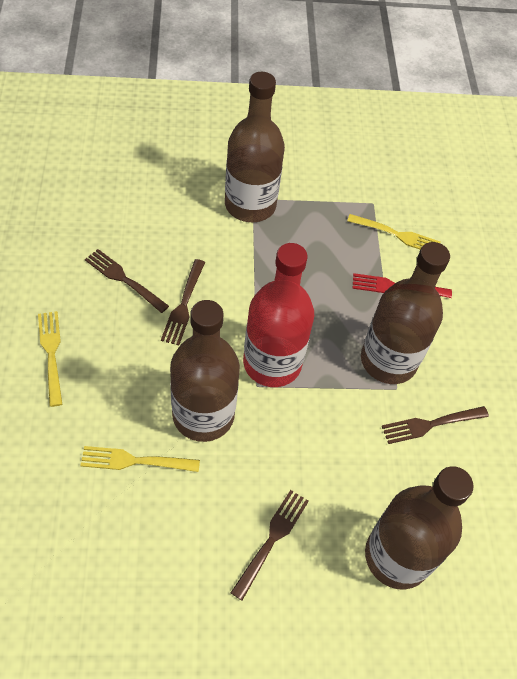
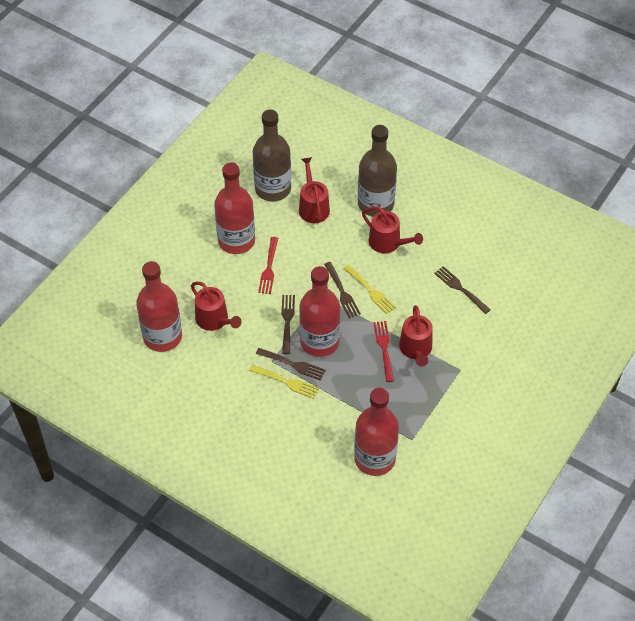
brown bottle: 4 -> 2
red bottle: 1 -> 4
red fork: 1 -> 2
red watering can: 0 -> 4
yellow fork: 3 -> 2

